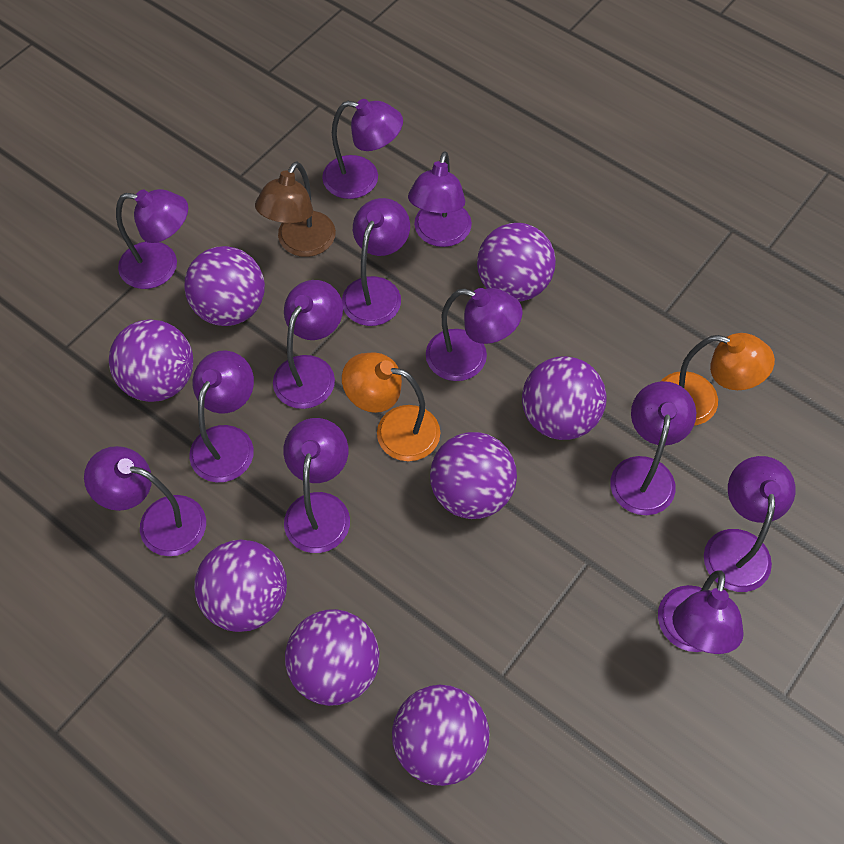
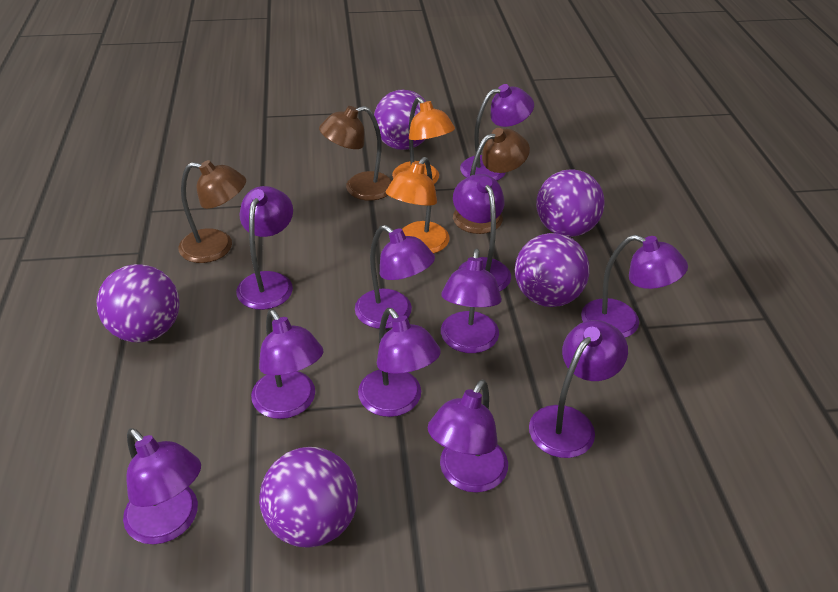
brown lamp: 1 -> 3
purple ball: 8 -> 5
purple lamp: 12 -> 11

